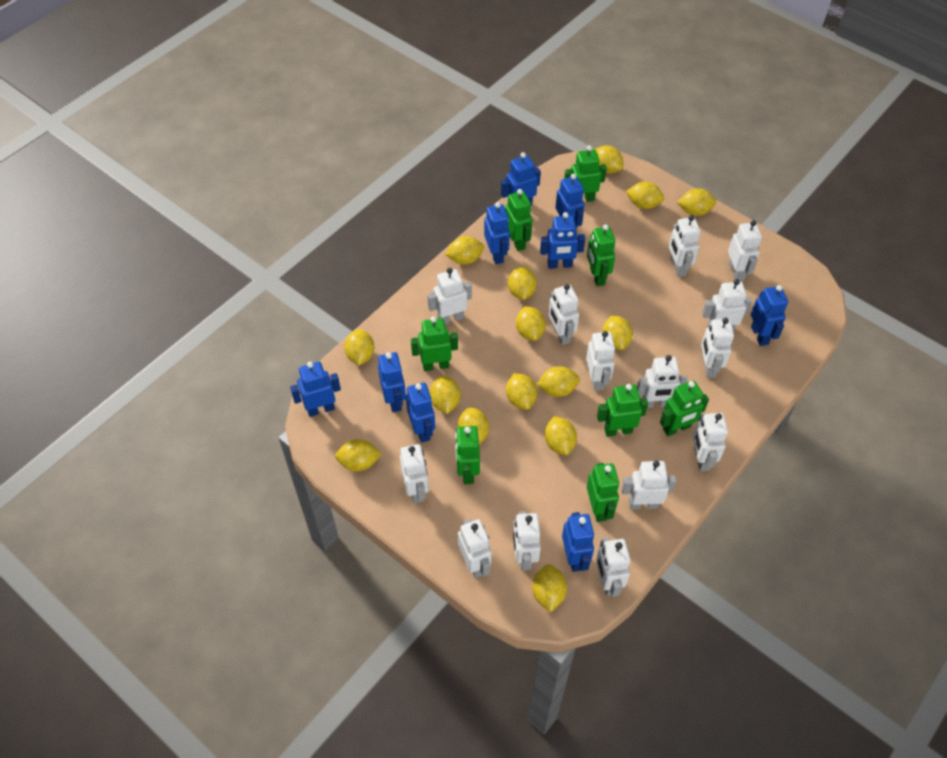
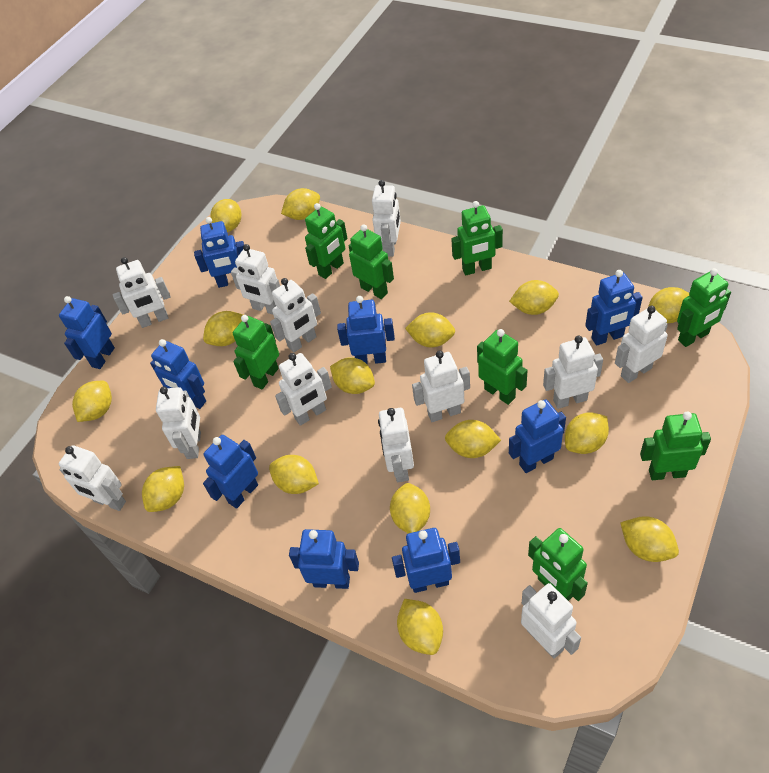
white robot: 14 -> 12

